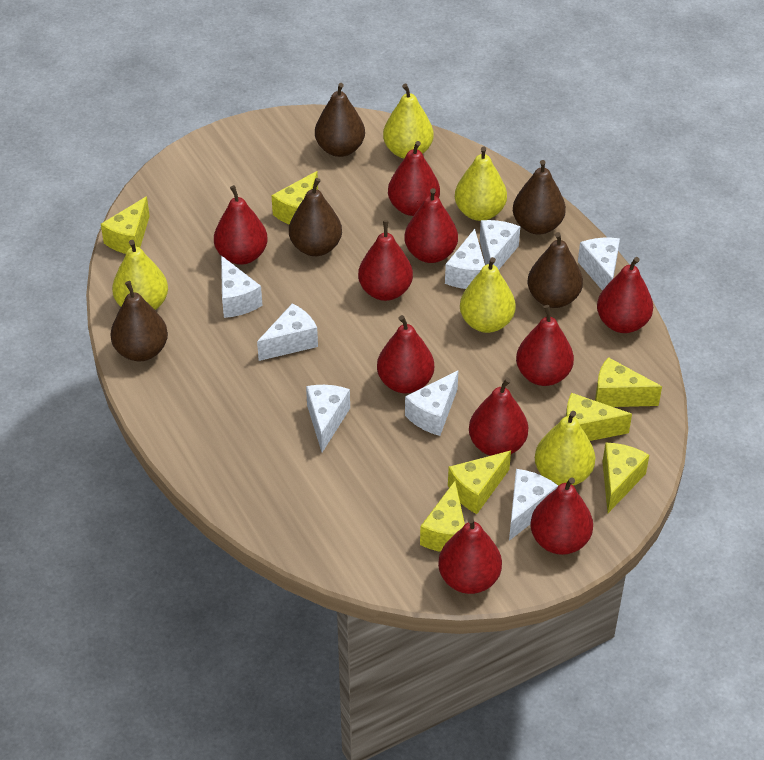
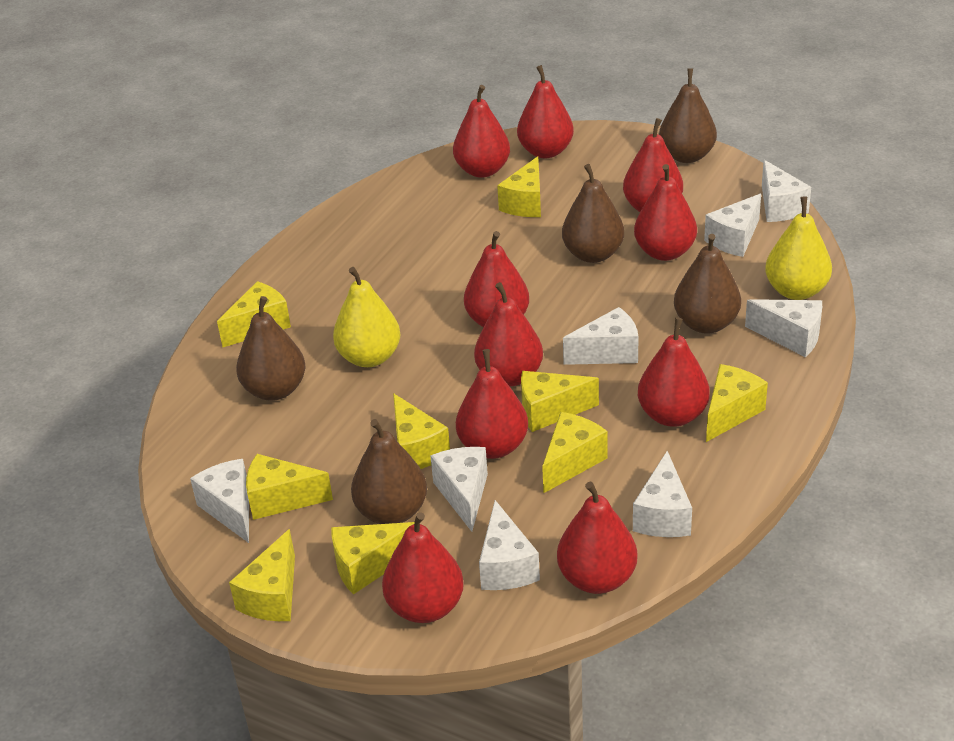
yellow cheese: 7 -> 9
yellow pear: 5 -> 2

